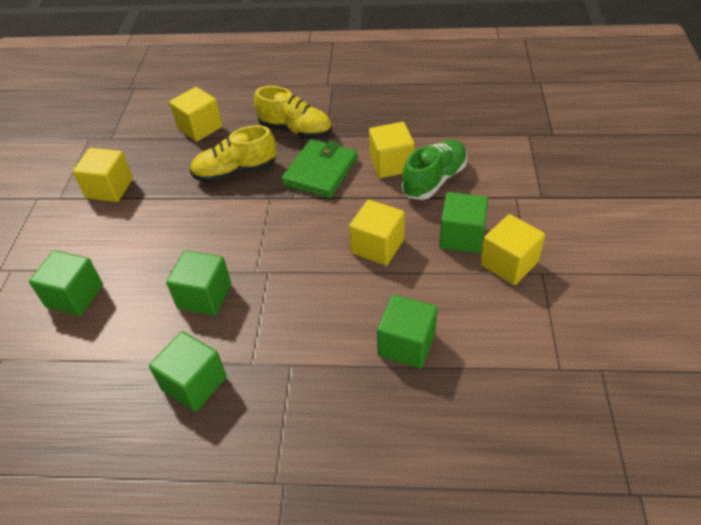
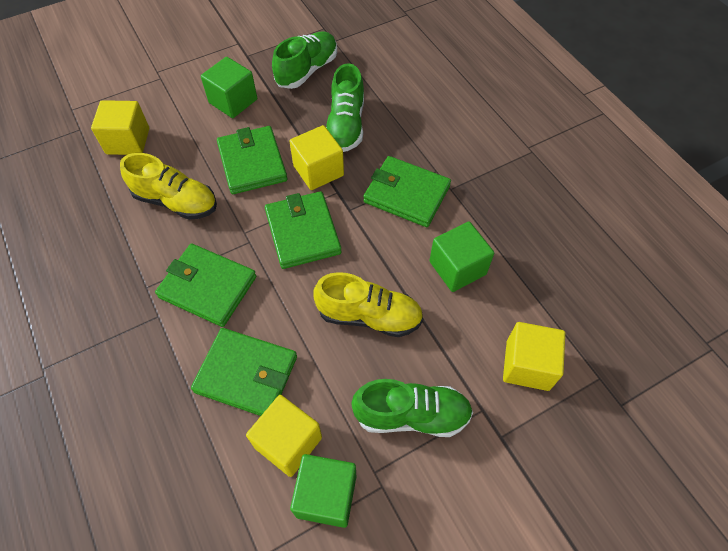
green cube: 5 -> 3
green shoe: 1 -> 3
green wallet: 1 -> 5
yellow cube: 5 -> 4

